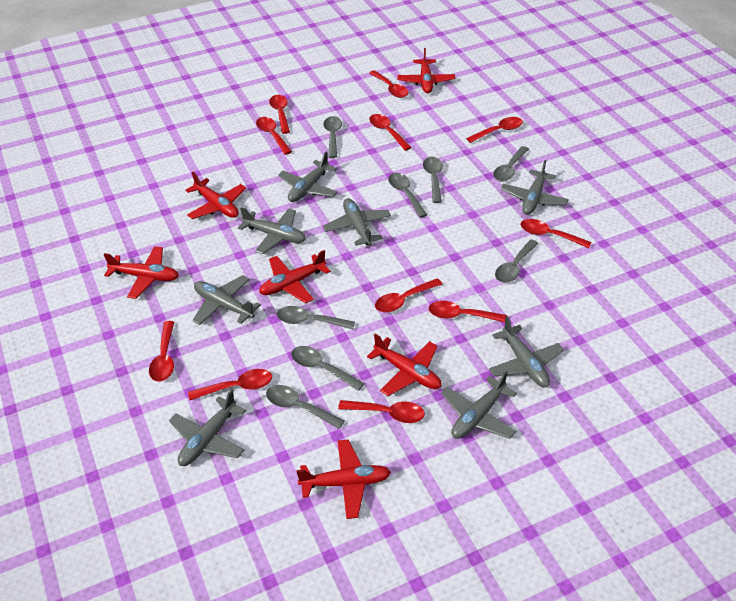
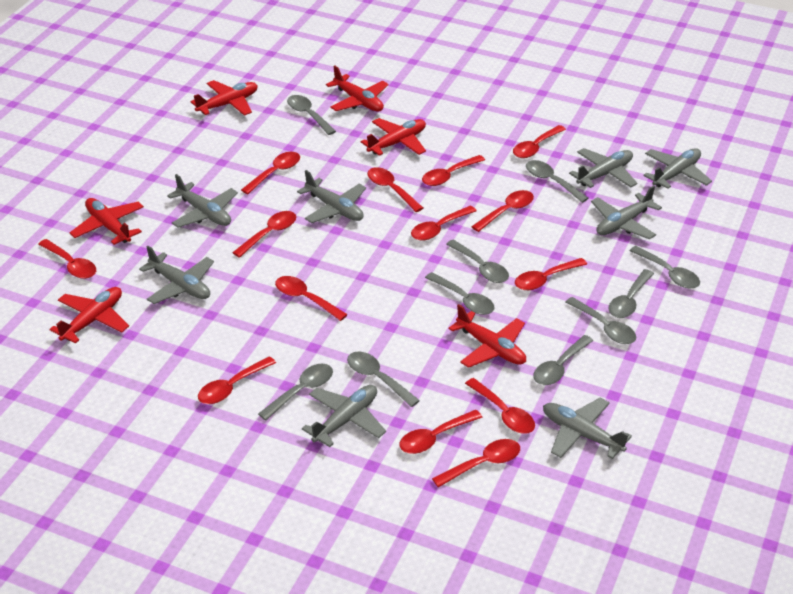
grey spoon: 8 -> 10
red spoon: 11 -> 14

